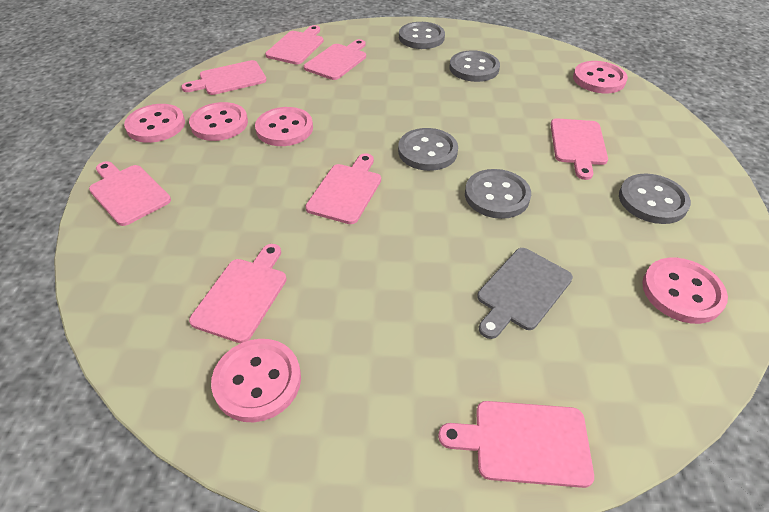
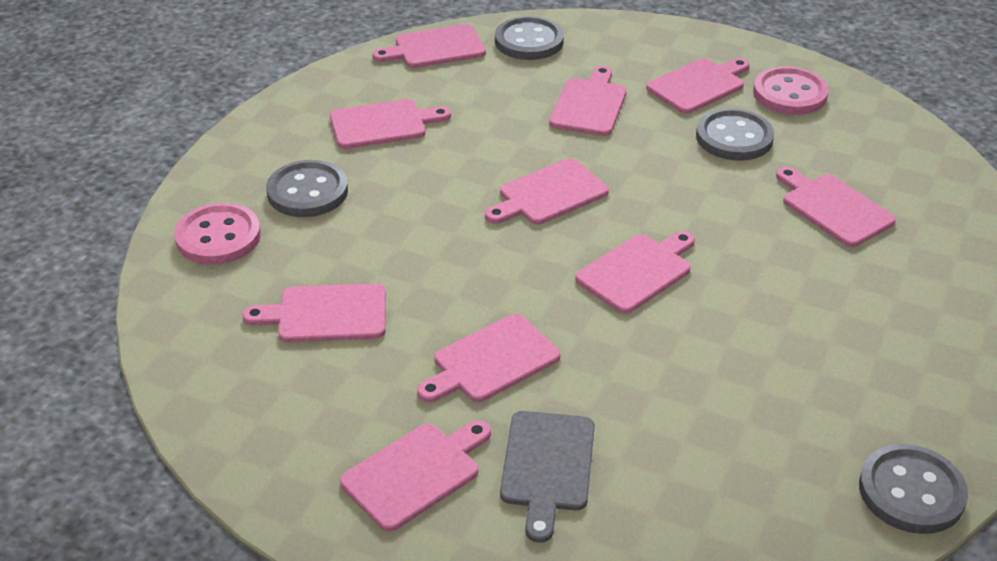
grey button: 5 -> 4
pink button: 6 -> 2
pink cutting board: 8 -> 10

